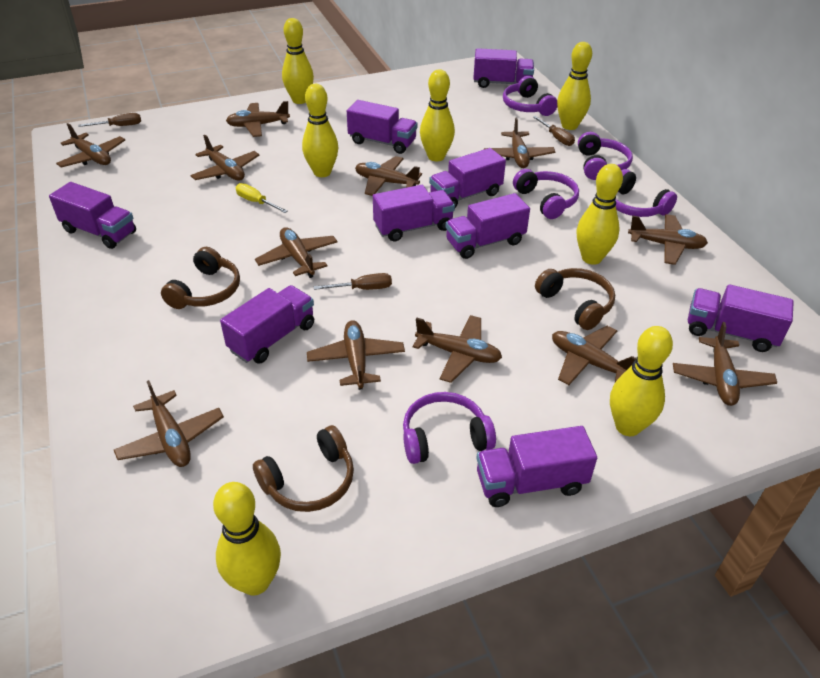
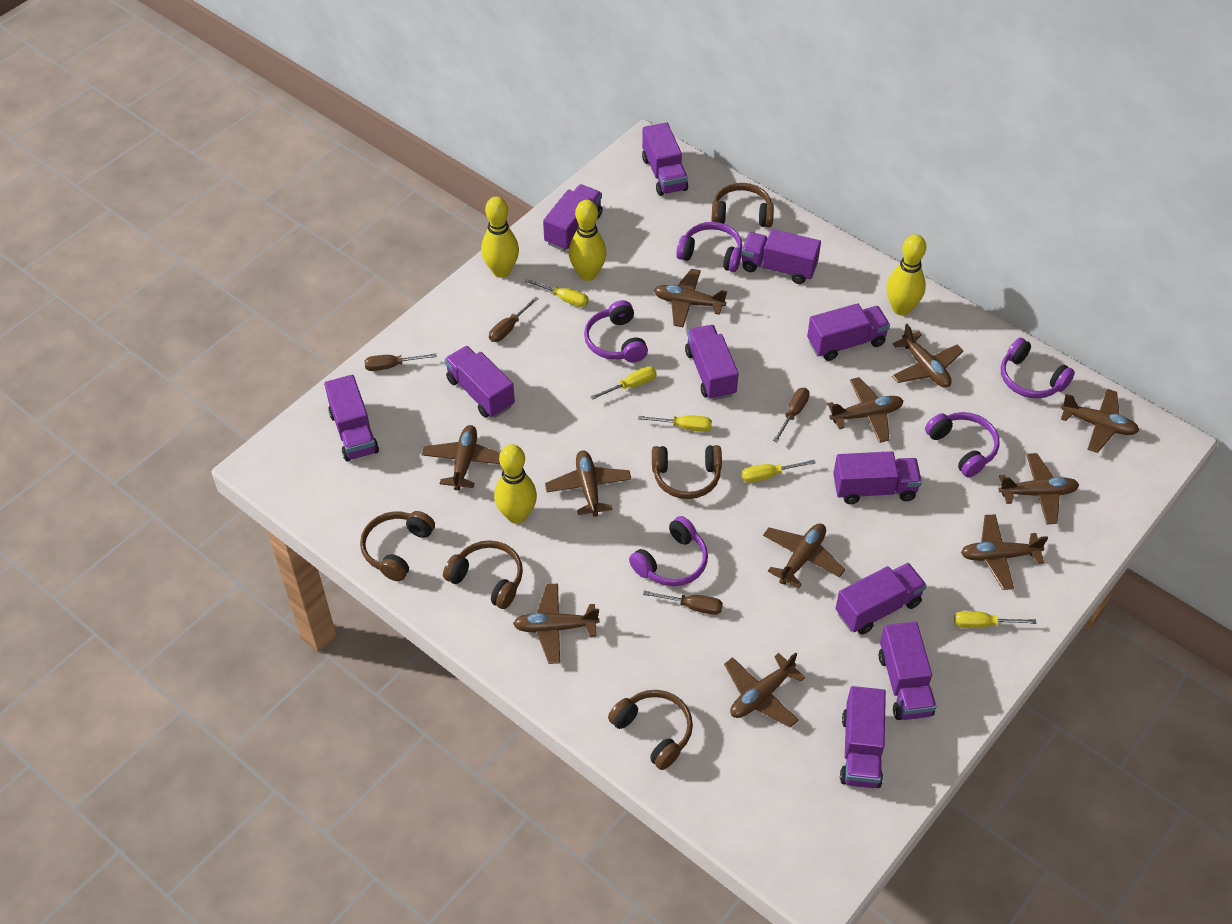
brown headphones: 3 -> 5
brown plane: 12 -> 11
brown screwdriver: 3 -> 4
purple truck: 9 -> 11
yellow bowling pin: 7 -> 4
yellow screwdriver: 1 -> 5

